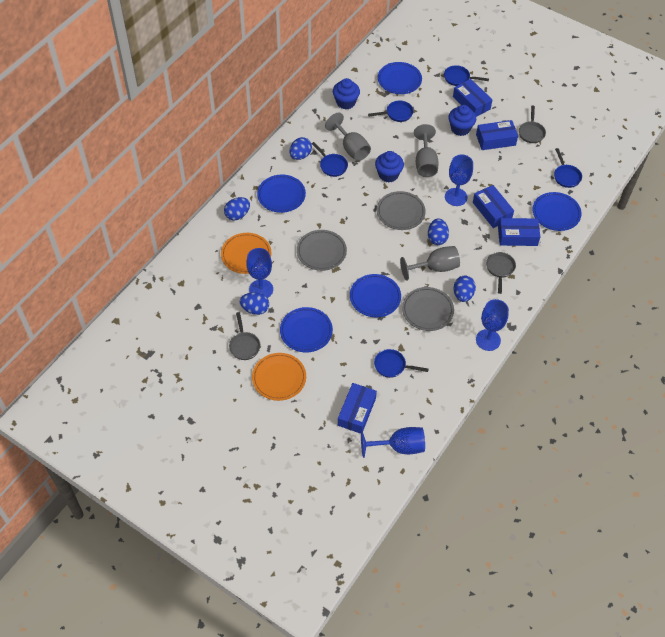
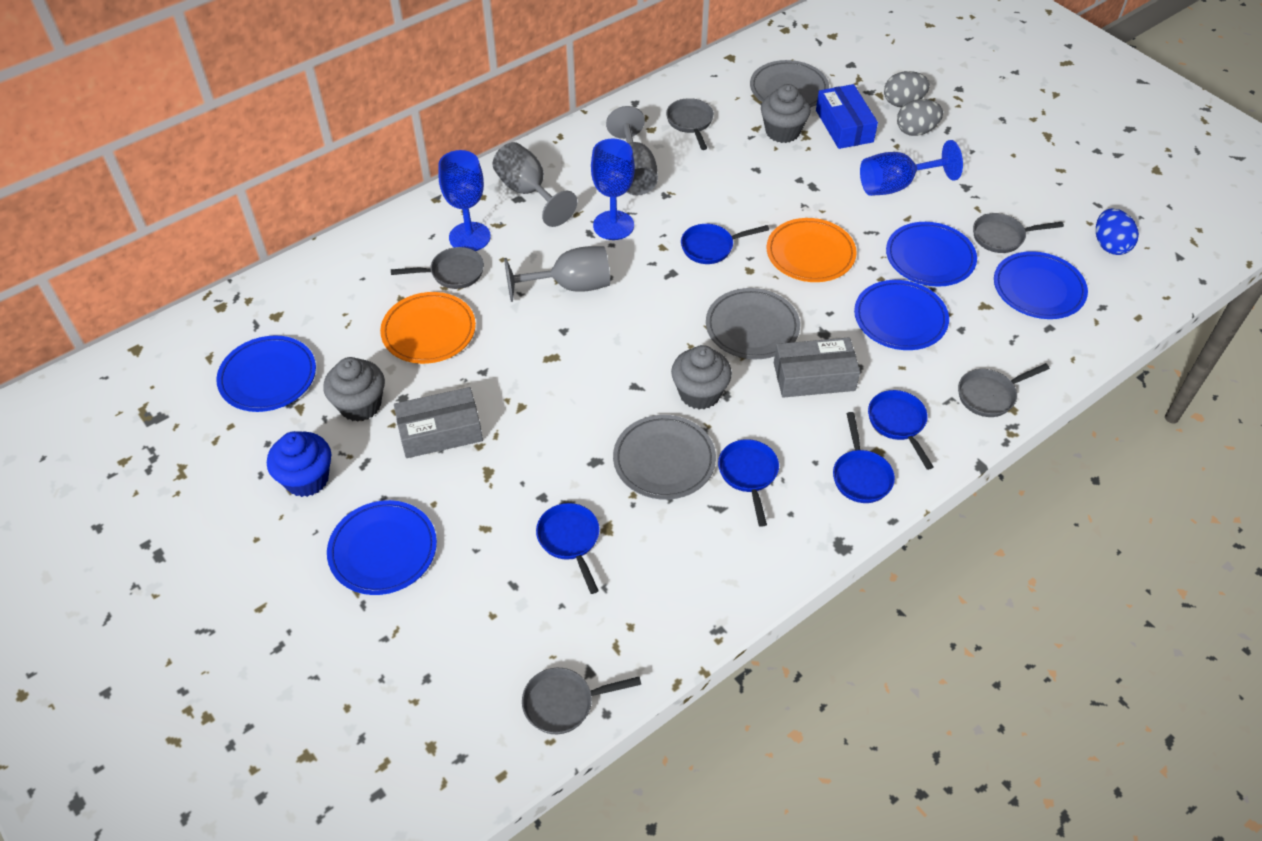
blue box: 5 -> 1
blue cupcake: 3 -> 1
blue egg: 5 -> 1
blue goblet: 4 -> 3
grey box: 0 -> 2
grey cupcake: 0 -> 3
grey egg: 0 -> 2
grey pan: 3 -> 5

